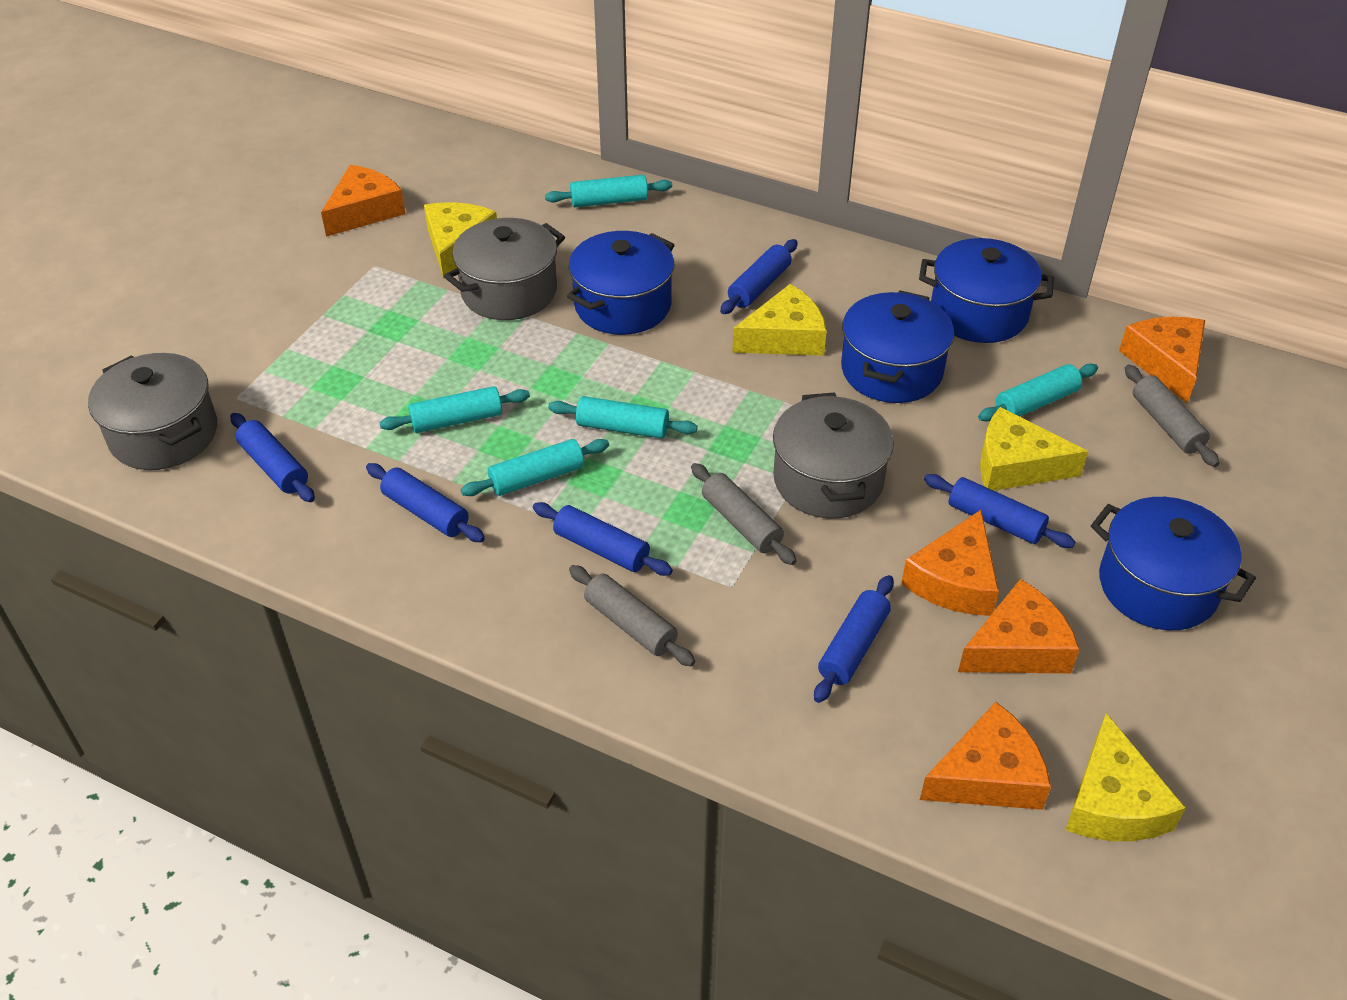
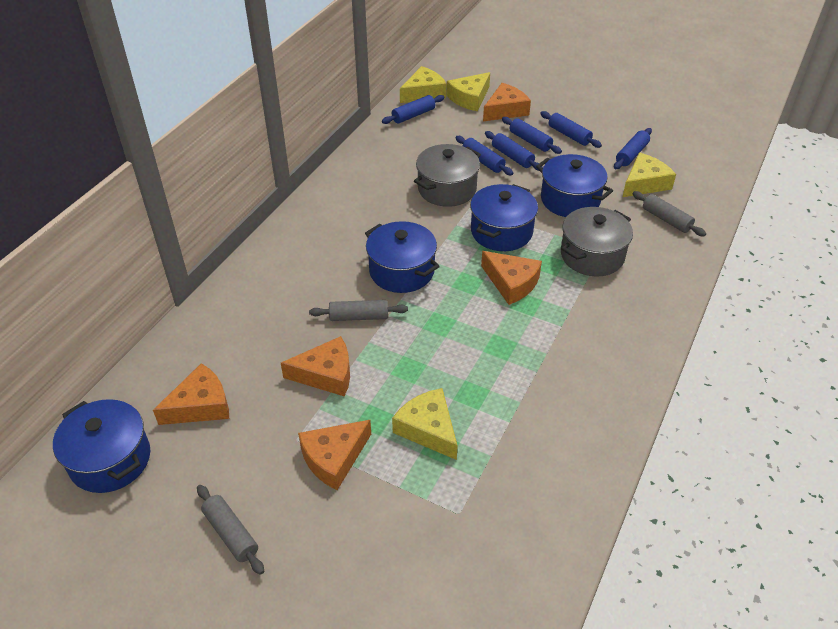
grey pot: 3 -> 2
turquoise rolling pin: 5 -> 0

